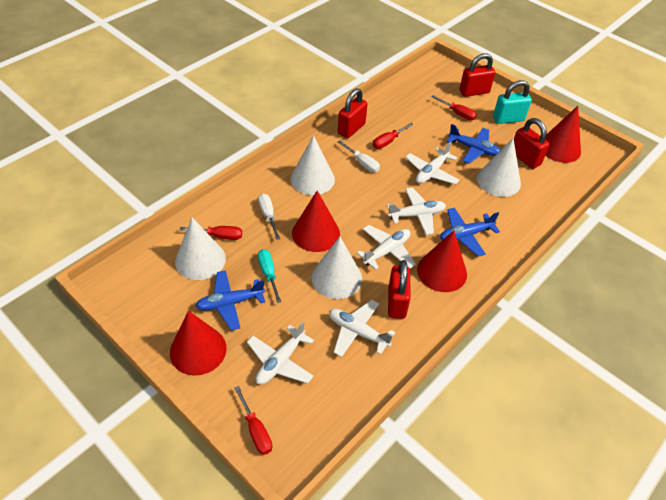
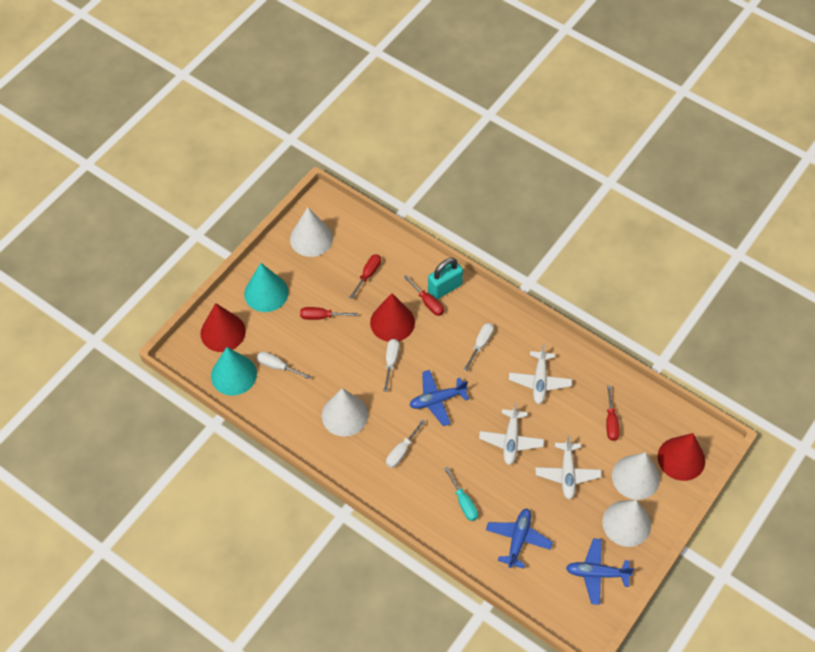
red cone: 4 -> 3
red padlock: 4 -> 0
turquoise cone: 0 -> 2
white plane: 5 -> 3
white screwdriver: 2 -> 4

